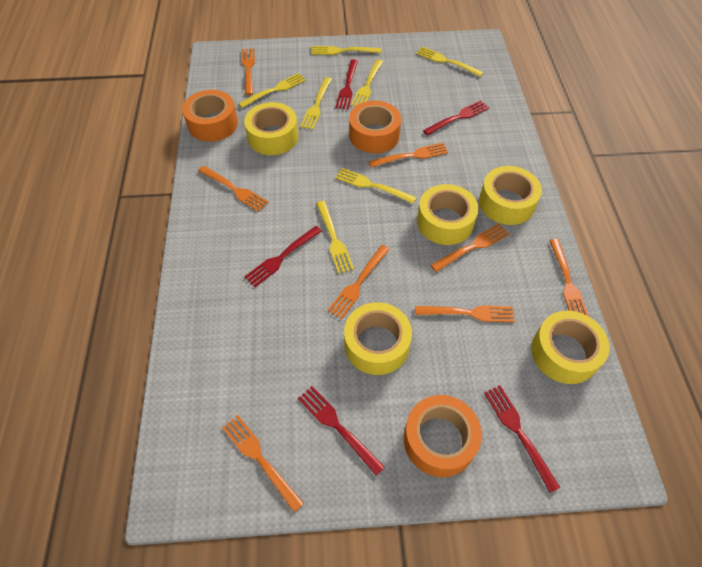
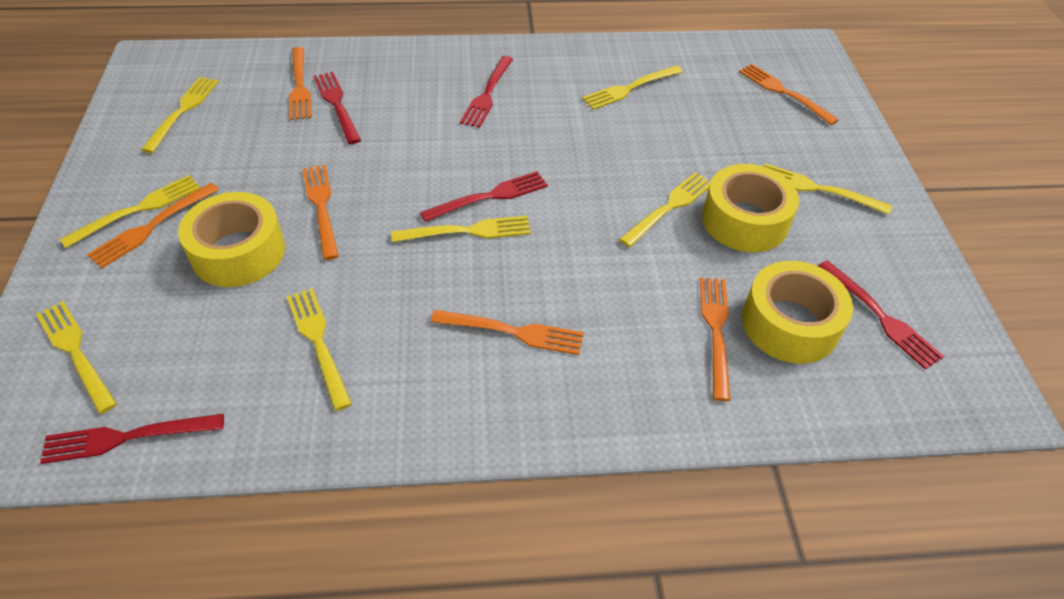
orange fork: 8 -> 6
orange tape: 3 -> 0
yellow fork: 7 -> 8
yellow tape: 5 -> 3

